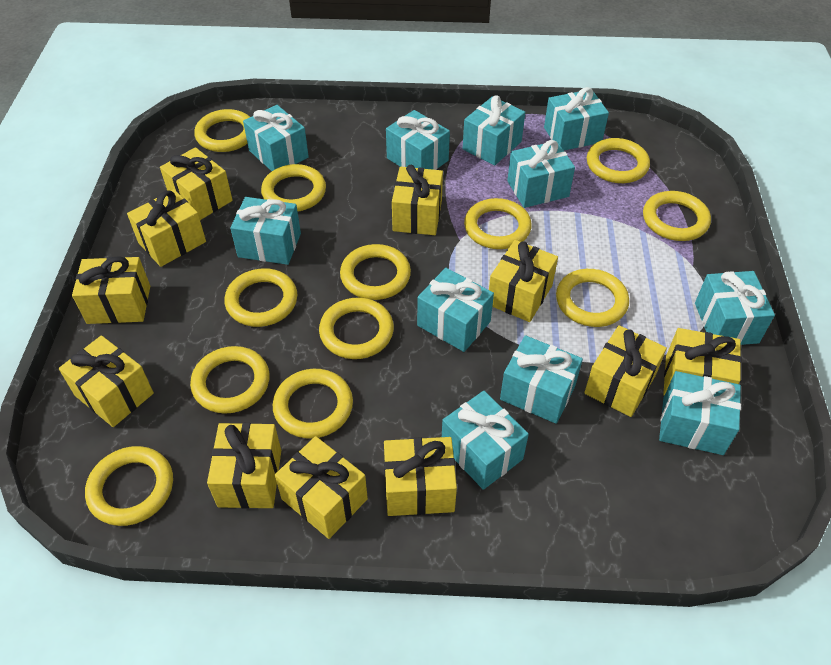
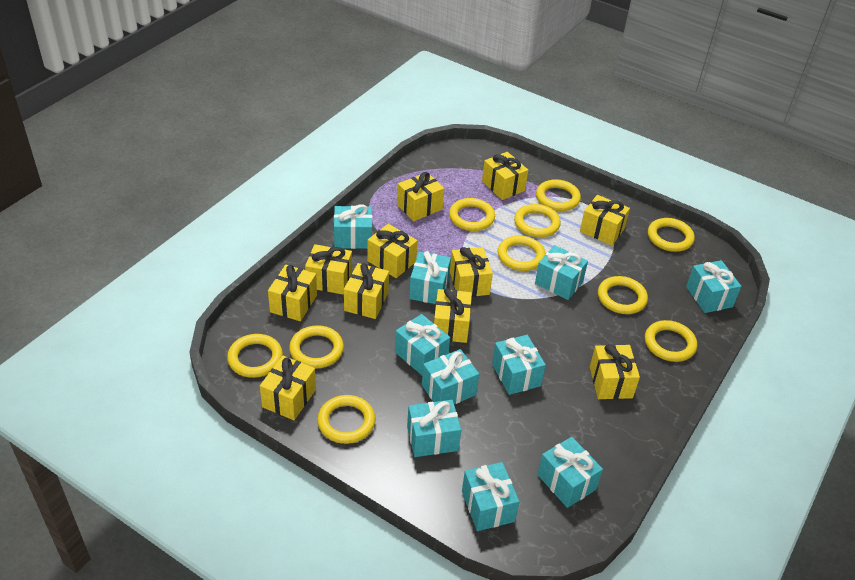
turquoise gift: 11 -> 10
yellow ring: 12 -> 10

